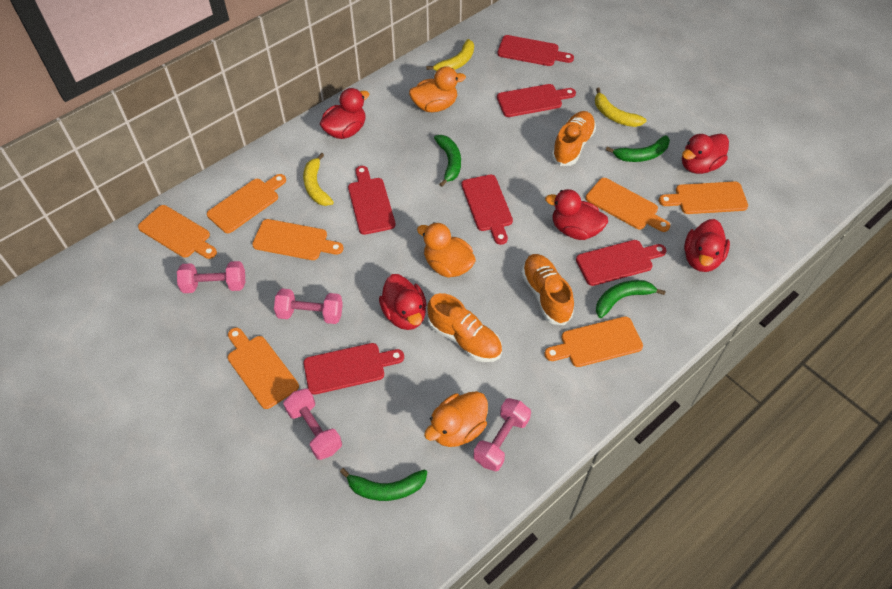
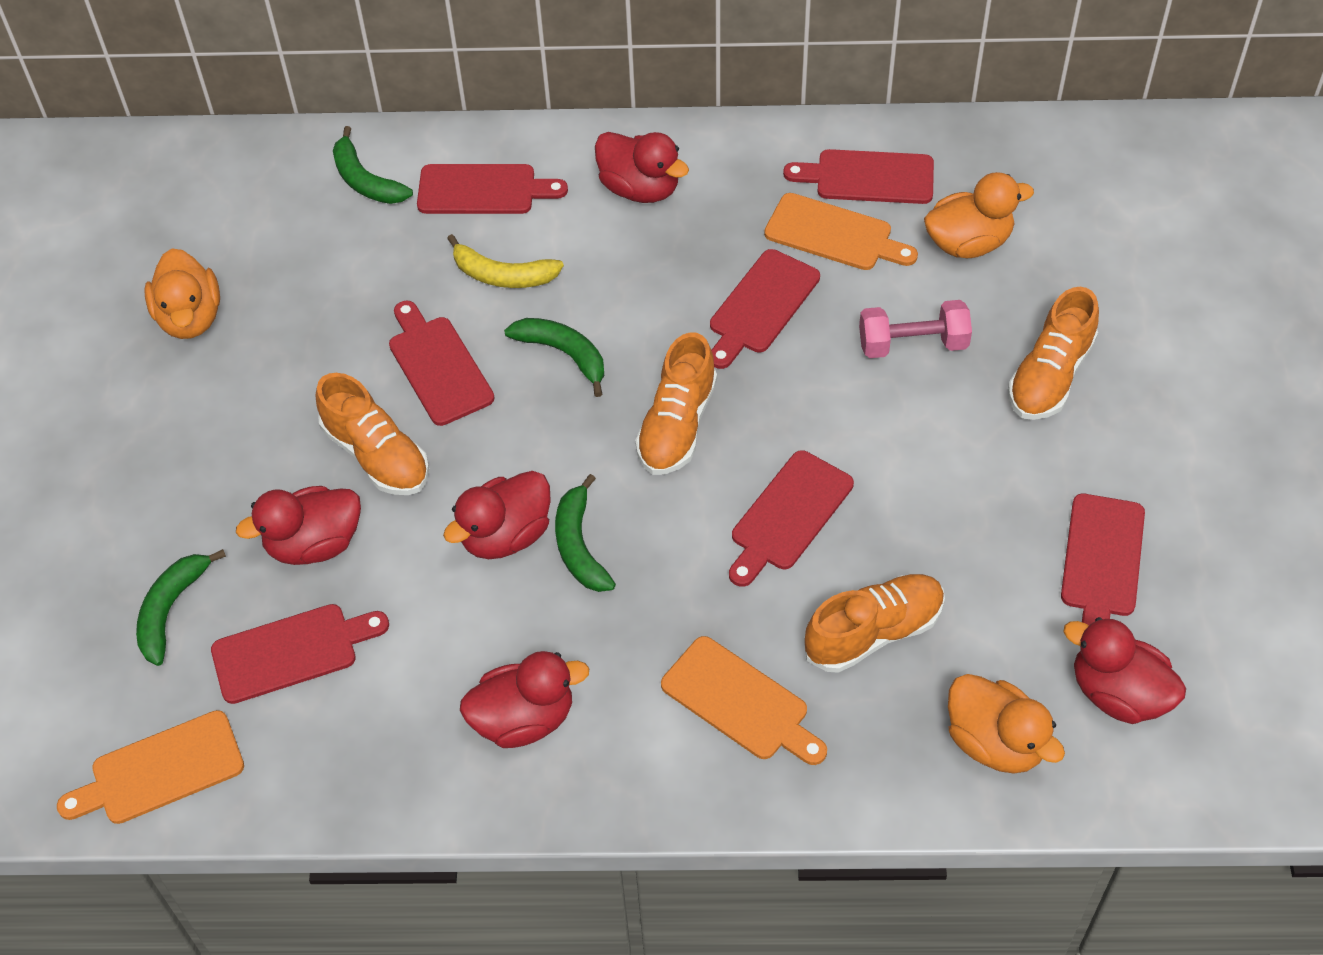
orange cutting board: 7 -> 3
orange shoe: 3 -> 4
pink dumbbell: 4 -> 1
red cutting board: 6 -> 7
yellow banana: 3 -> 1

